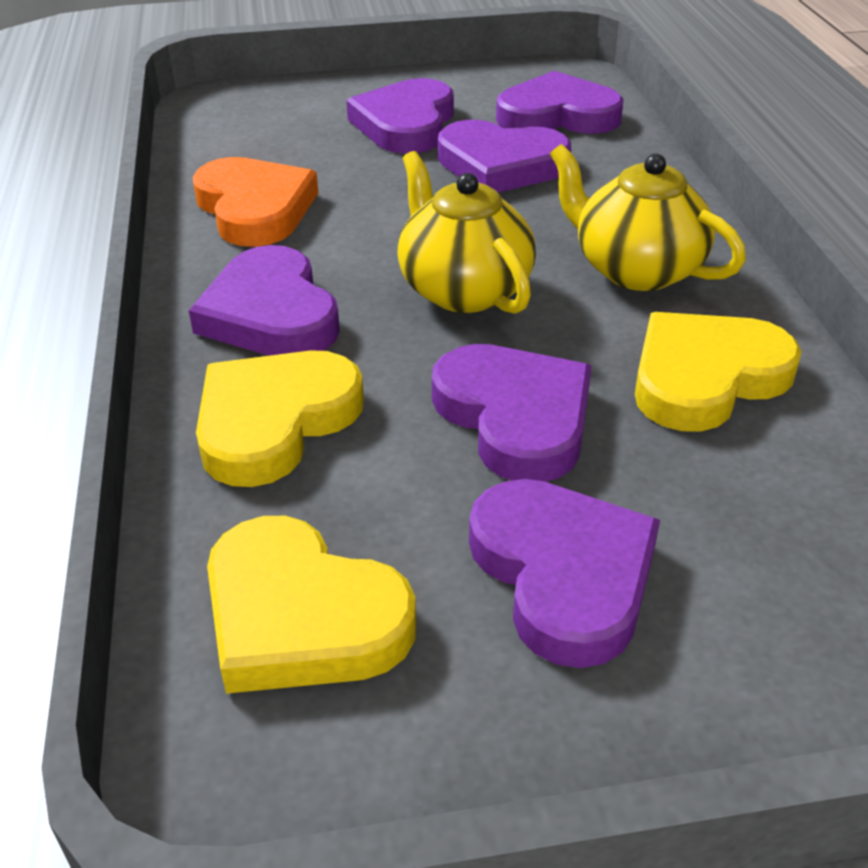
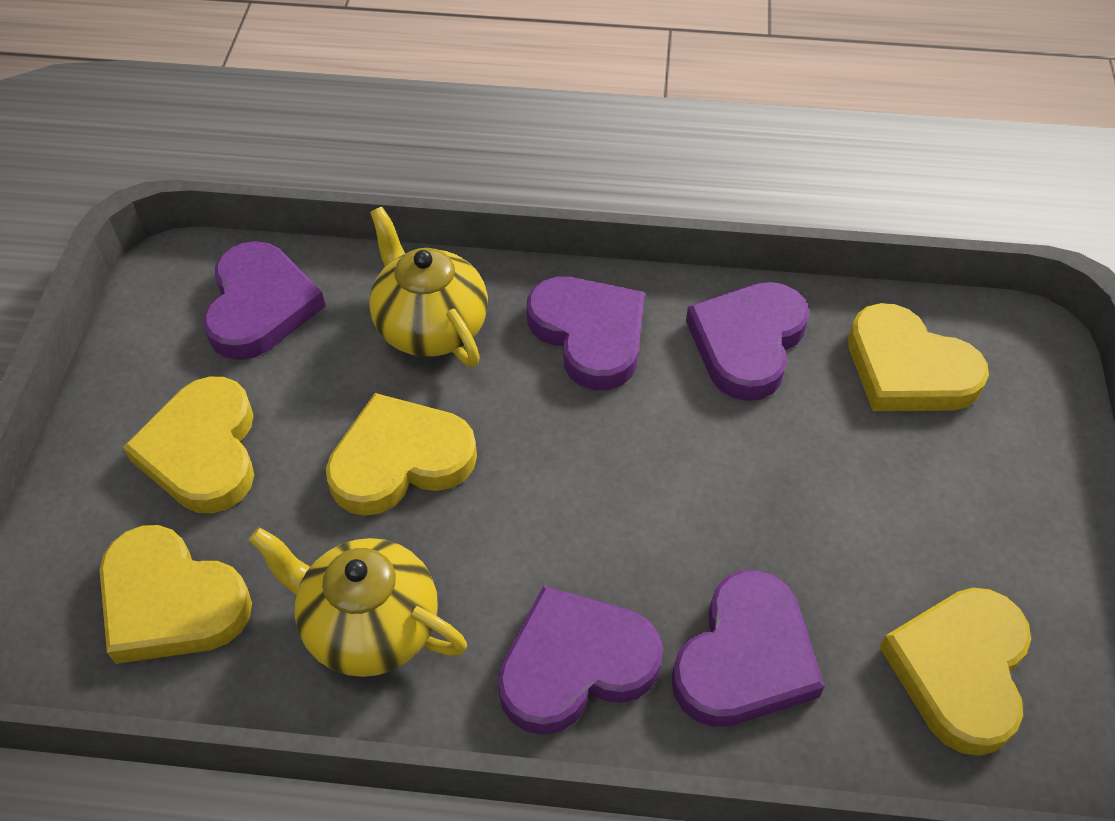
orange heart: 1 -> 0
purple heart: 6 -> 5
yellow heart: 3 -> 5

